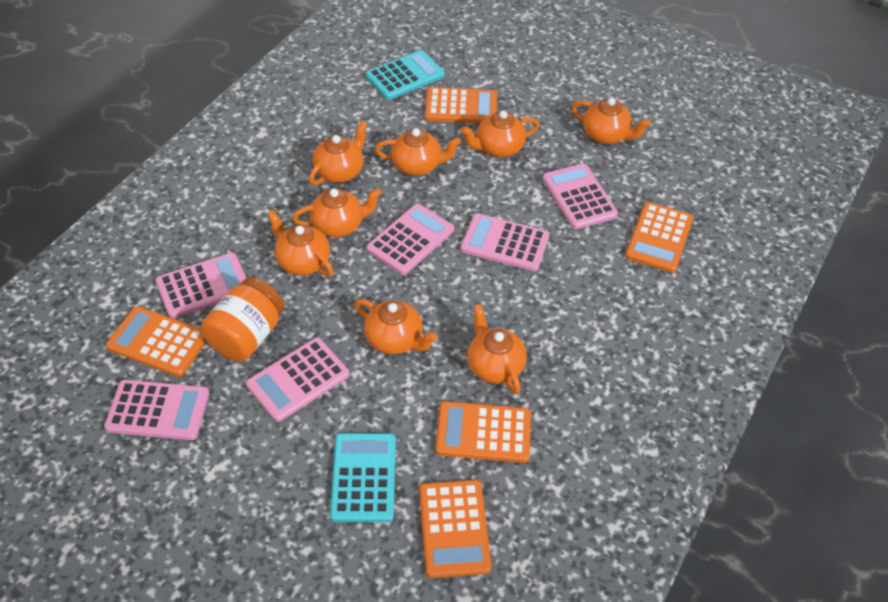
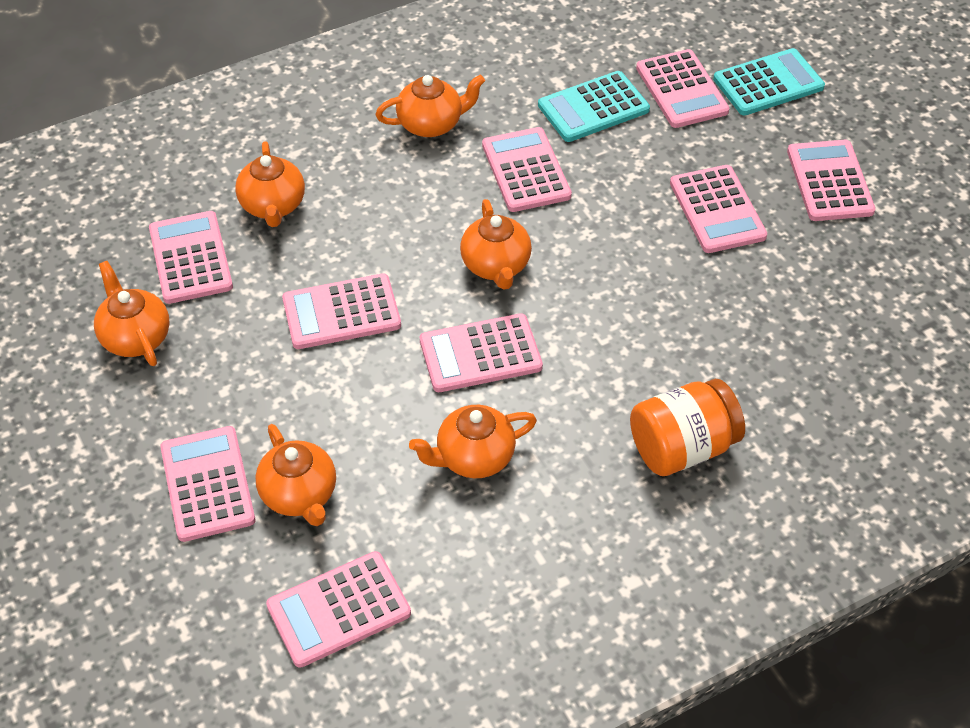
orange calculator: 5 -> 0
orange teapot: 8 -> 6
pink calculator: 6 -> 9

